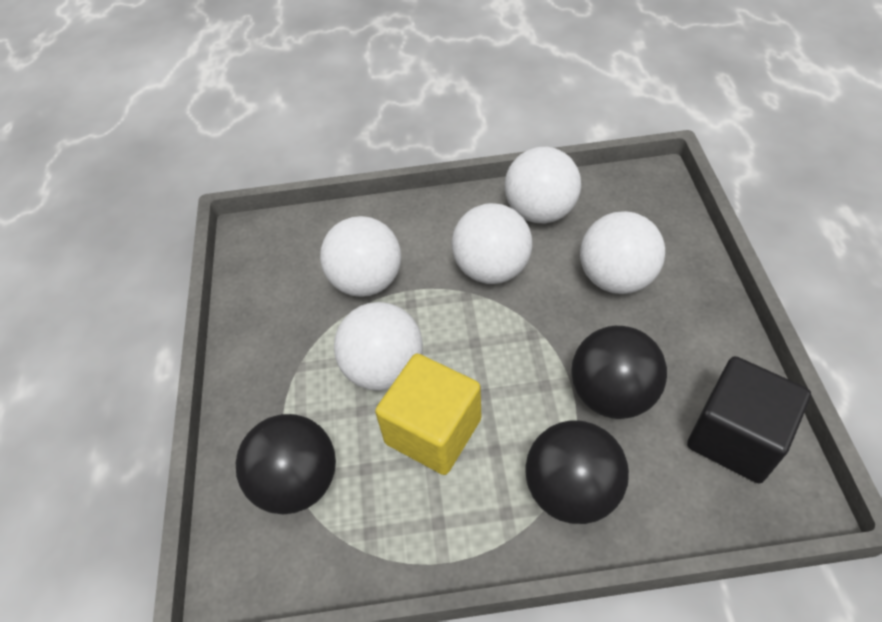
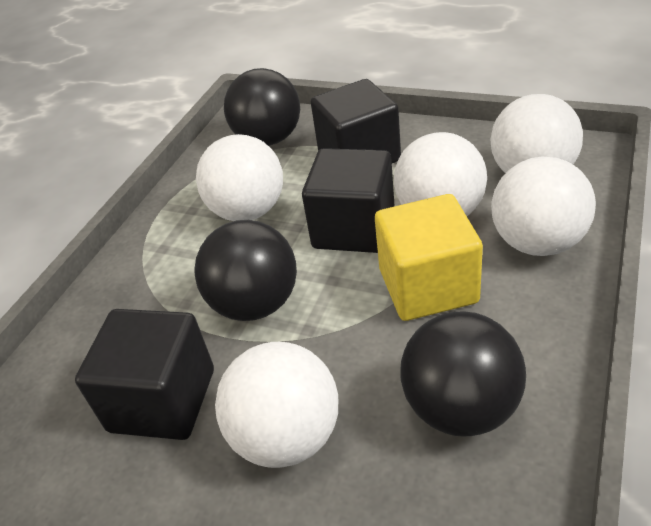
black cube: 1 -> 3

